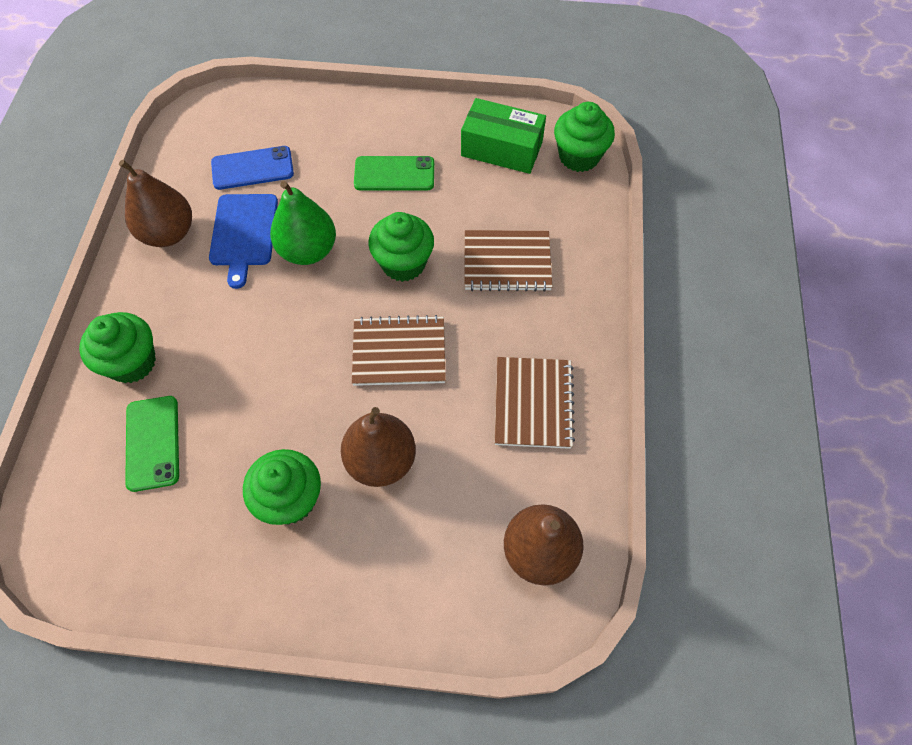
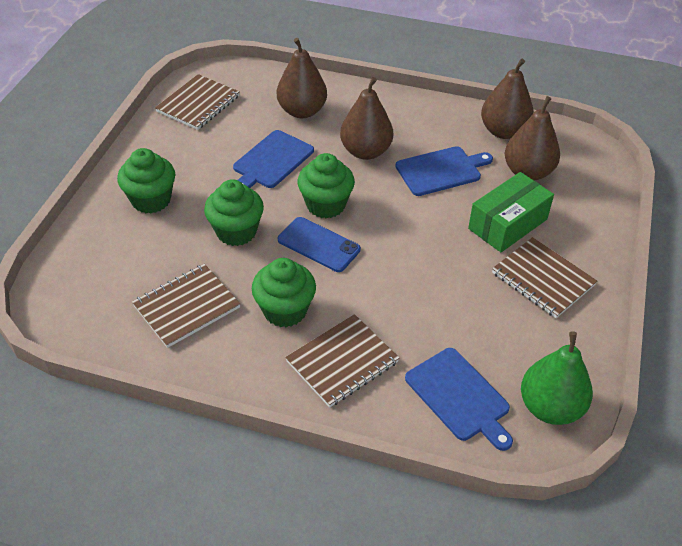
blue cutting board: 1 -> 3
brown notebook: 3 -> 4
brown pear: 3 -> 4
green phone: 2 -> 0

